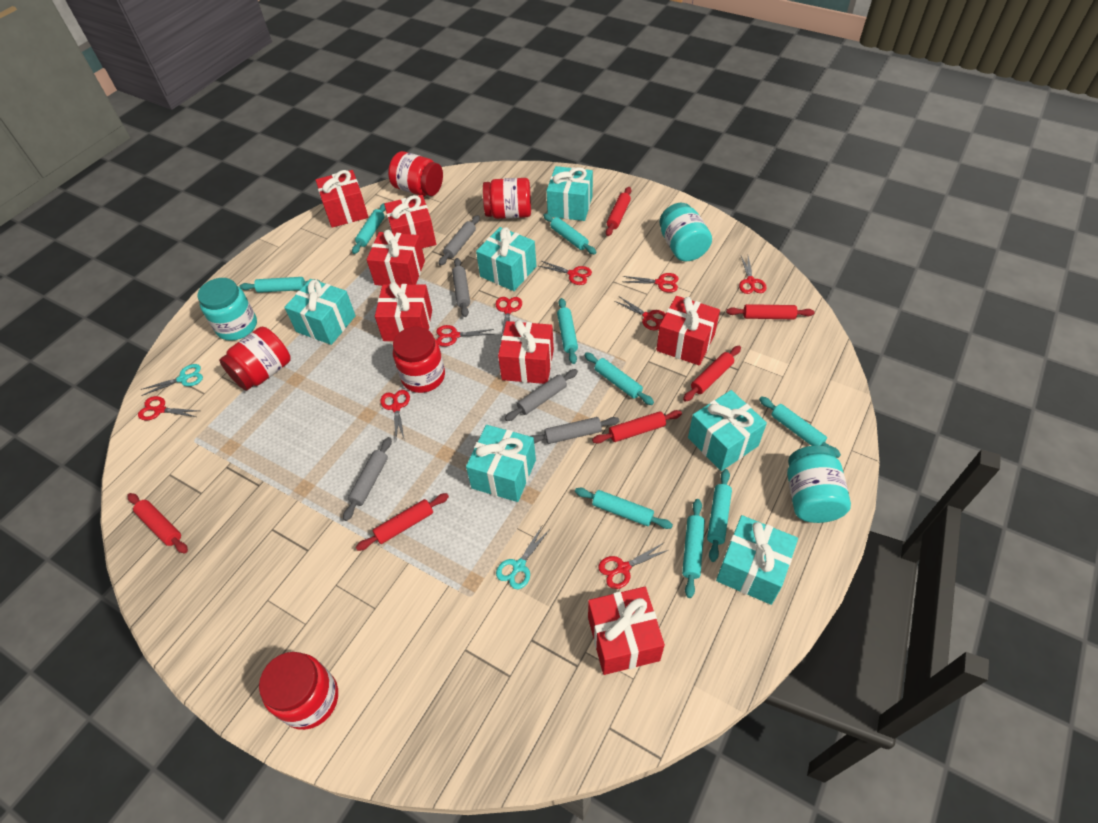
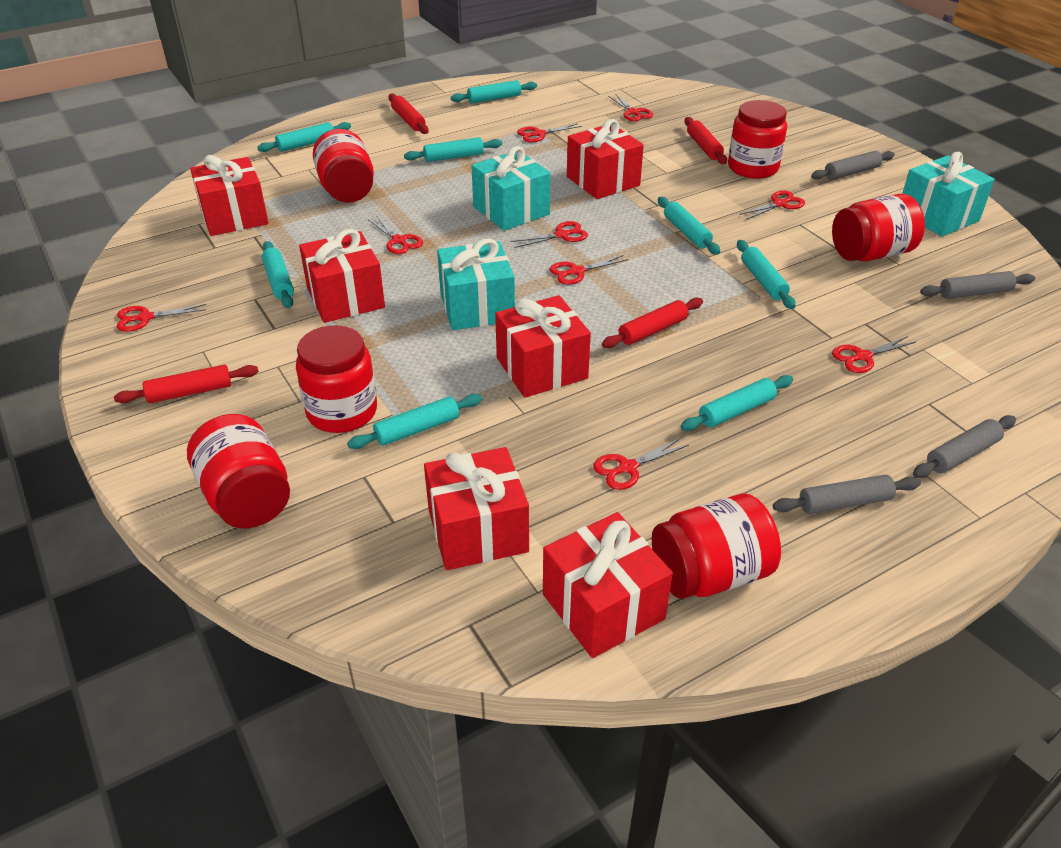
grey rolling pin: 5 -> 4
red gift: 7 -> 6
red jar: 5 -> 6
red rolling pin: 6 -> 4
turquoise gift: 6 -> 3
turquoise jar: 3 -> 0
turquoise rolling pin: 9 -> 8
turquoise scissors: 2 -> 0

